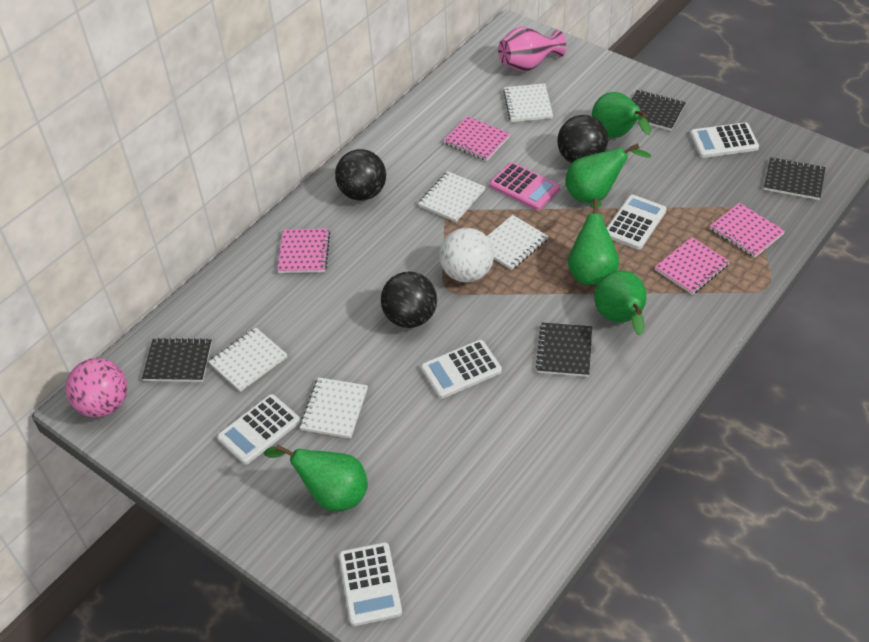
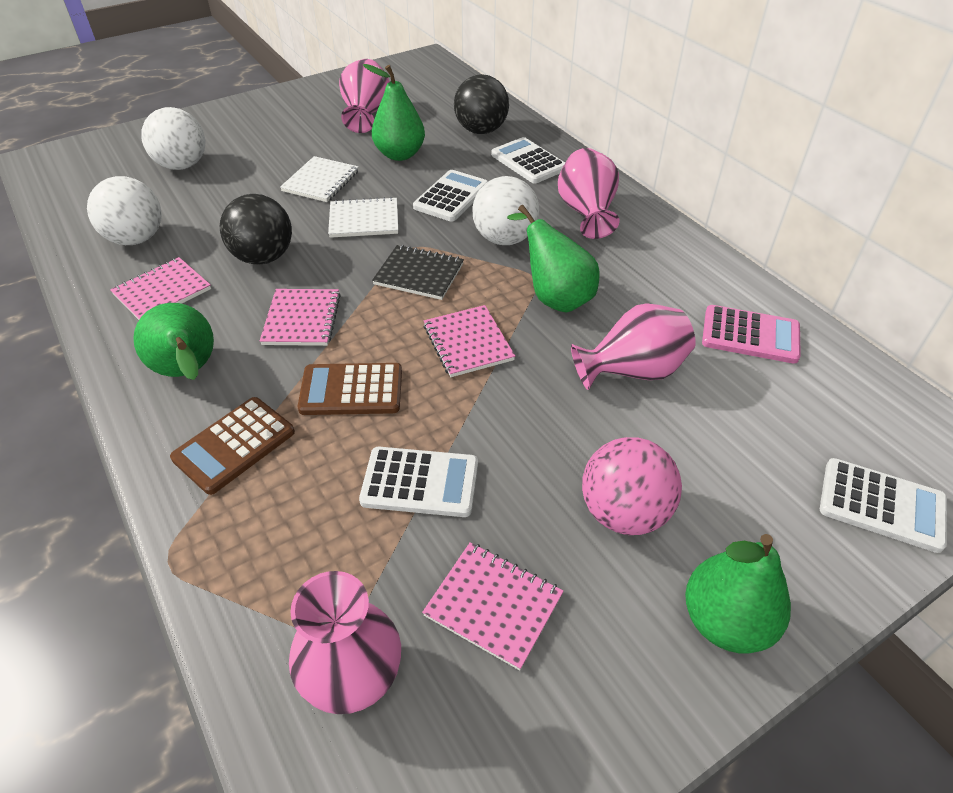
black ball: 3 -> 2
black notebook: 4 -> 1
brown calculator: 0 -> 2
green pear: 5 -> 4
pink vase: 1 -> 4
white ball: 1 -> 3
white calculator: 5 -> 4
white notebook: 5 -> 2

